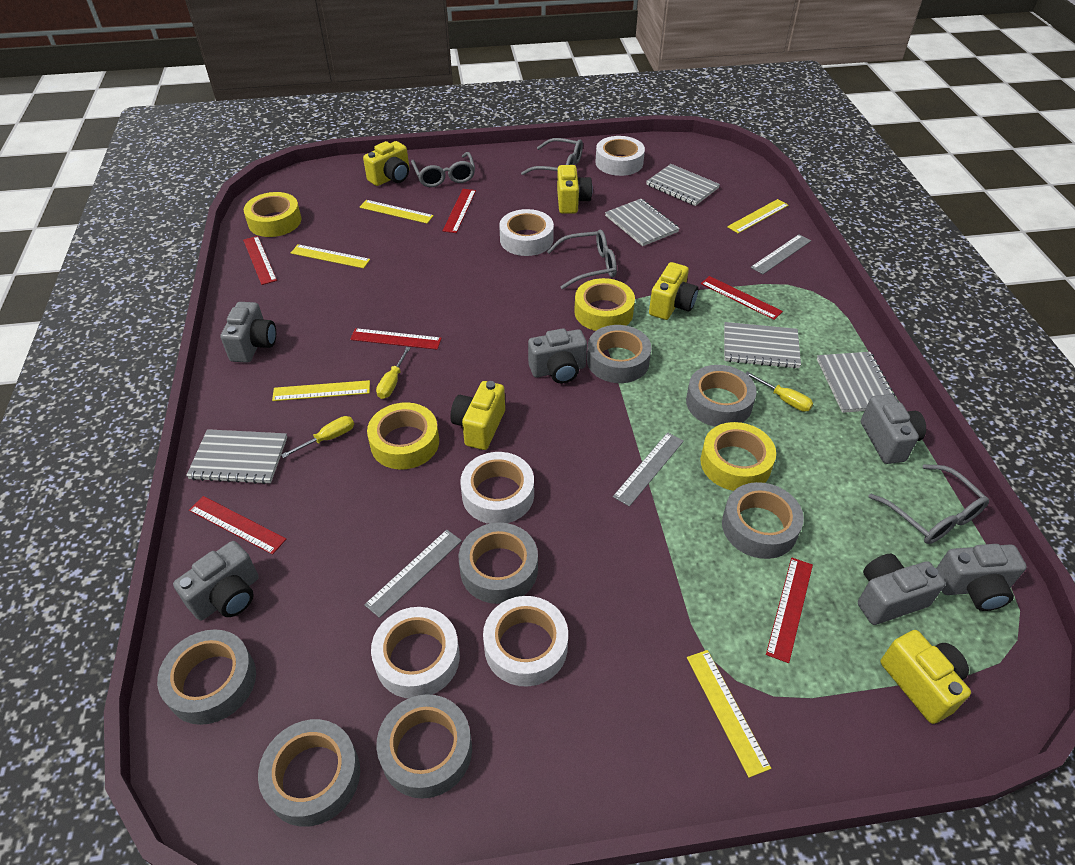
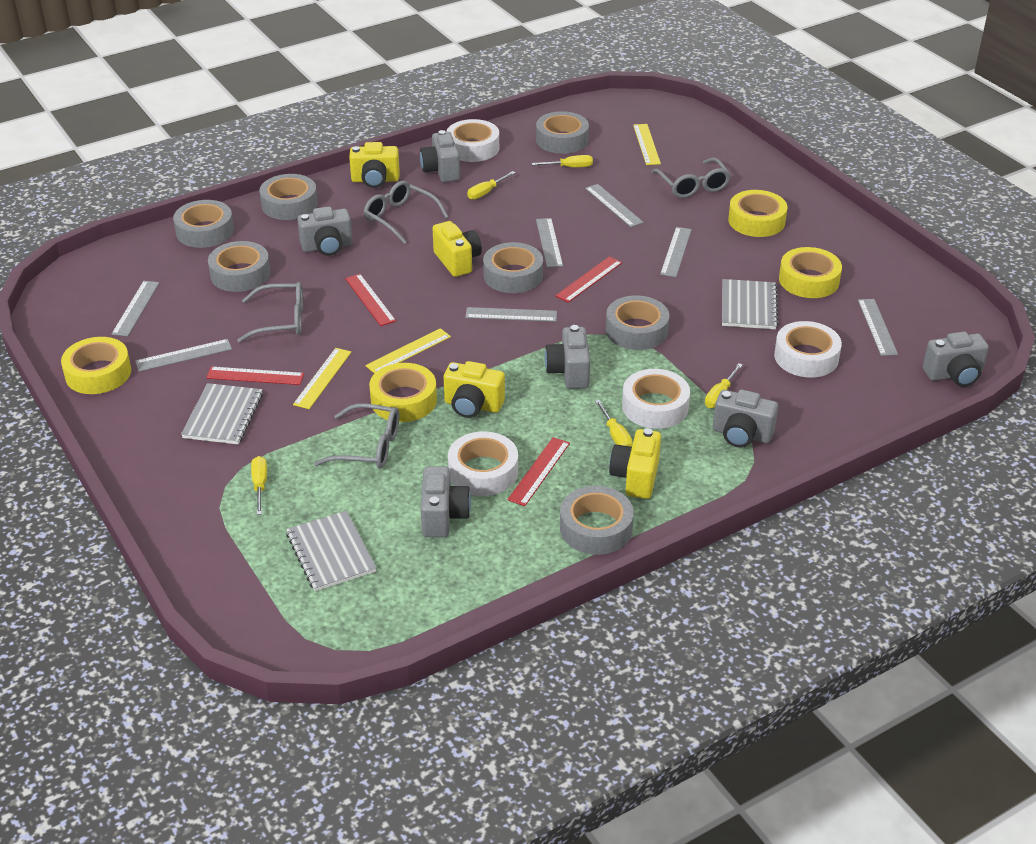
grey notebook: 5 -> 3
grey ruler: 3 -> 7
red ruler: 6 -> 4
white tape: 5 -> 4
yellow camera: 5 -> 4
yellow ruler: 5 -> 3
yellow screwdriver: 3 -> 5

